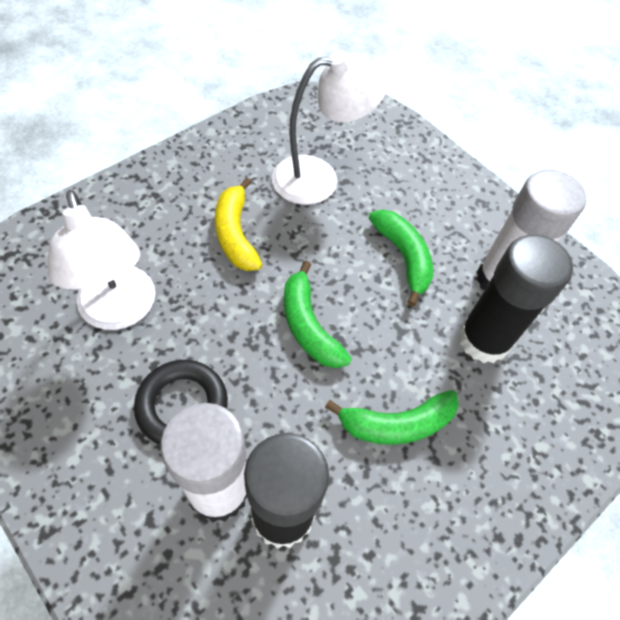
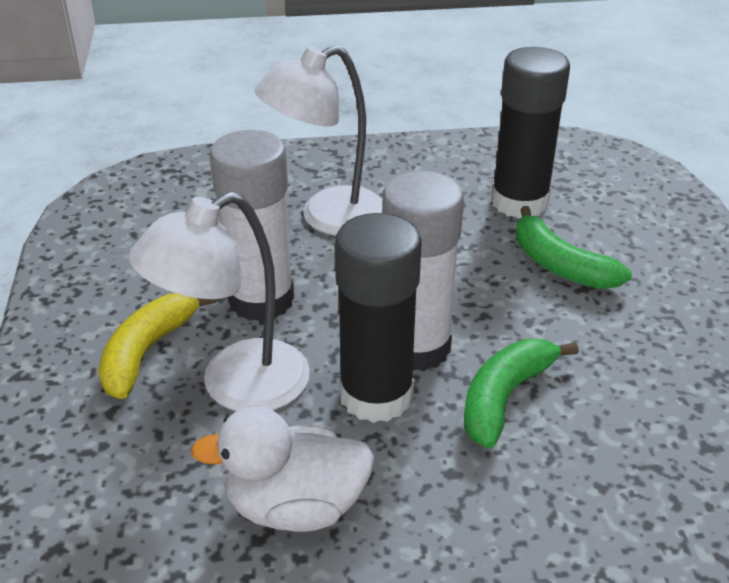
black ring: 1 -> 0
green banana: 3 -> 2
white duck: 0 -> 1

